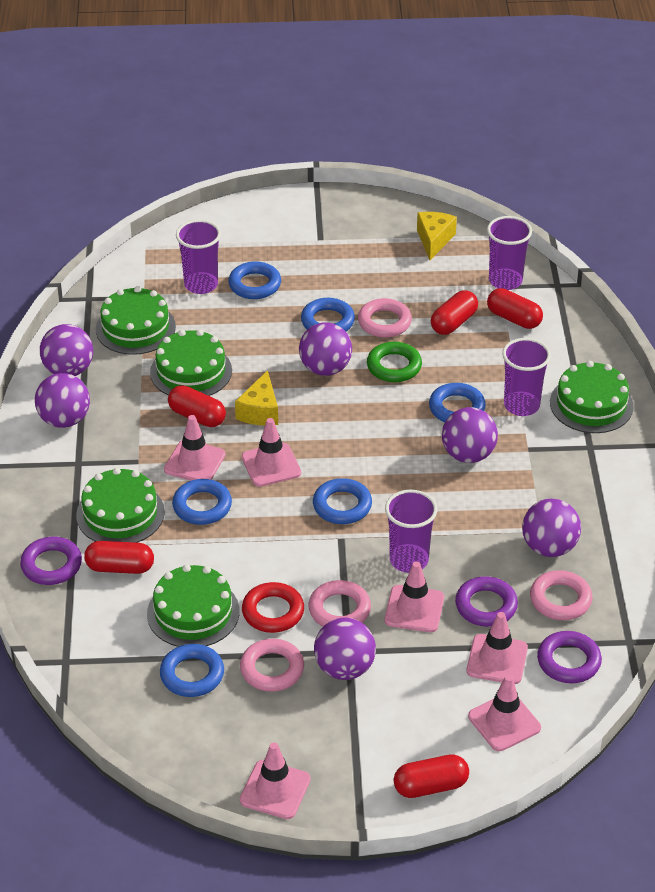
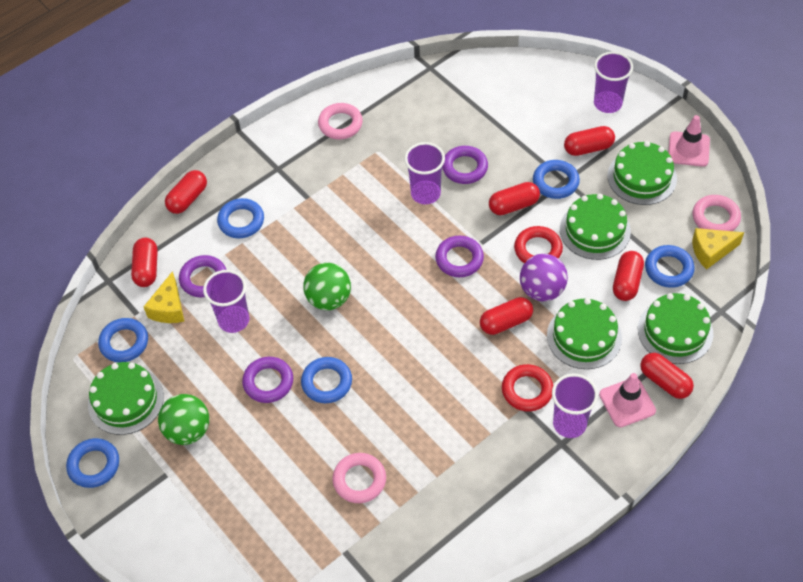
green ball: 0 -> 2
green ring: 1 -> 0
pink ring: 4 -> 3
pink traffic cone: 6 -> 2
purple ball: 6 -> 1
purple ring: 3 -> 4
red capsule: 5 -> 7
red ring: 1 -> 2

